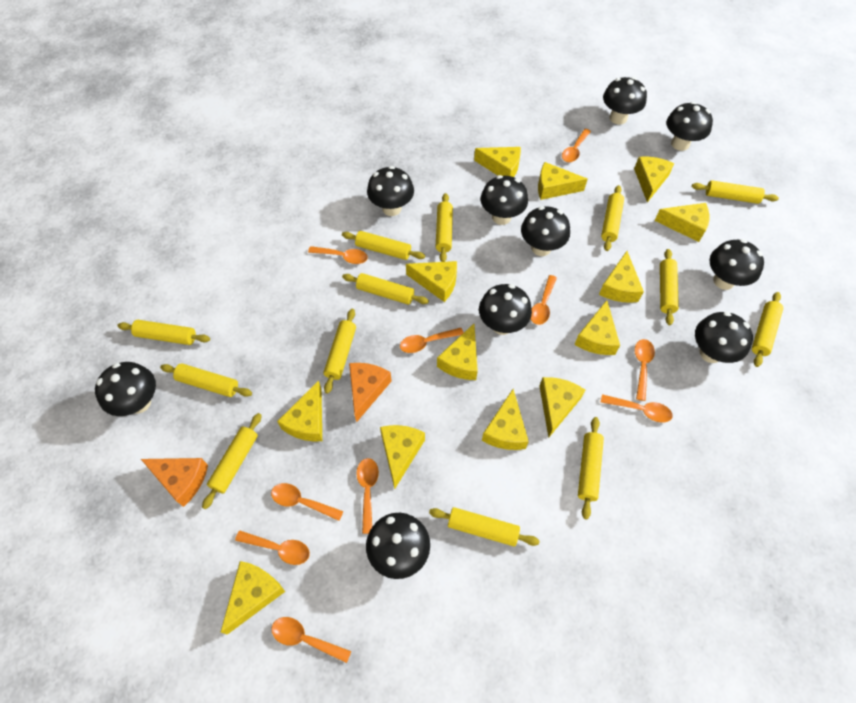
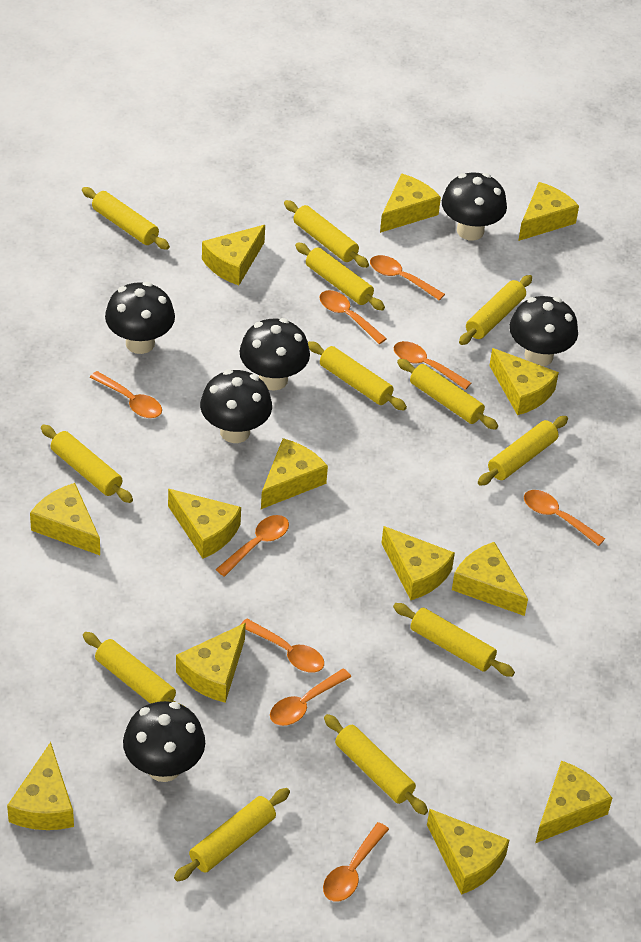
black mushroom: 10 -> 6
orange cheese: 2 -> 0
orange spoon: 10 -> 9
yellow rolling pin: 13 -> 12

